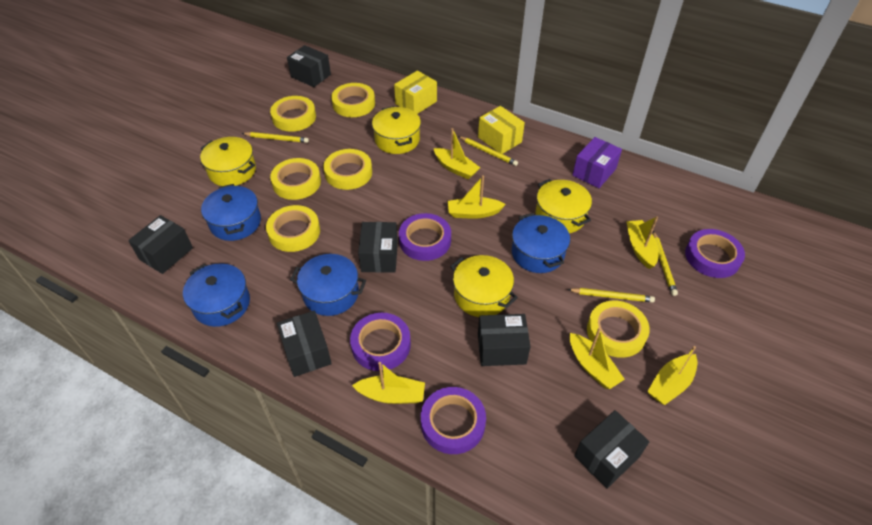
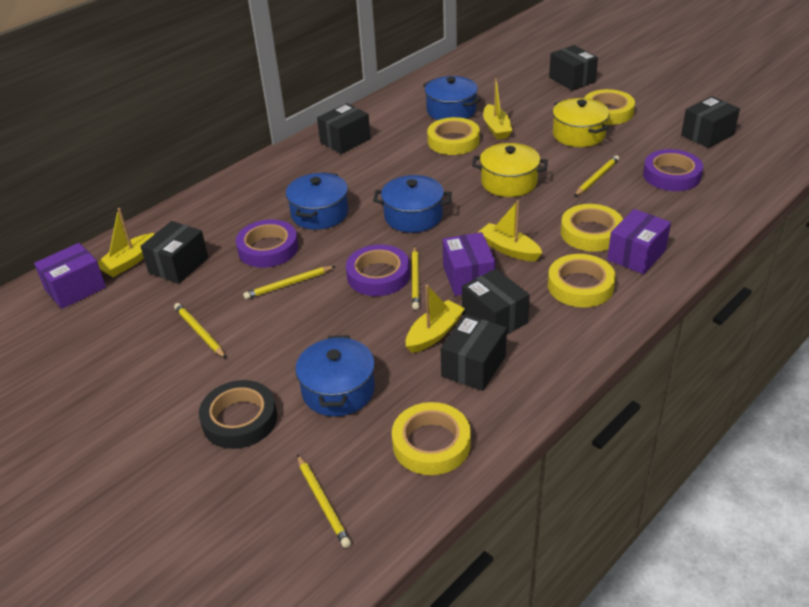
black tape: 0 -> 1
purple box: 1 -> 3
purple tape: 4 -> 3
yellow boat: 6 -> 4
yellow box: 2 -> 0
yellow pencil: 4 -> 5
yellow pot: 4 -> 2
yellow tape: 6 -> 5

